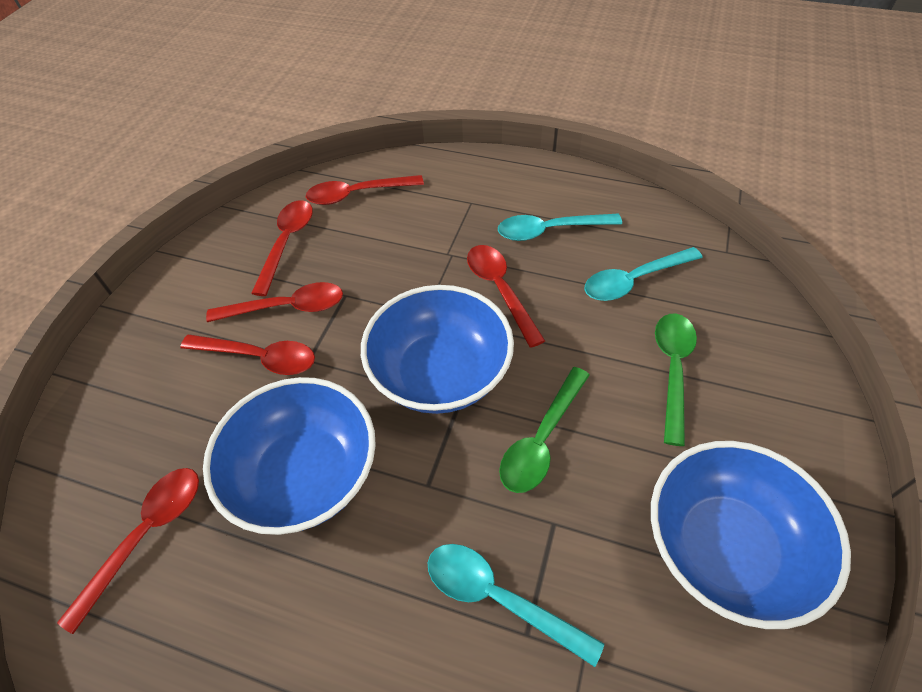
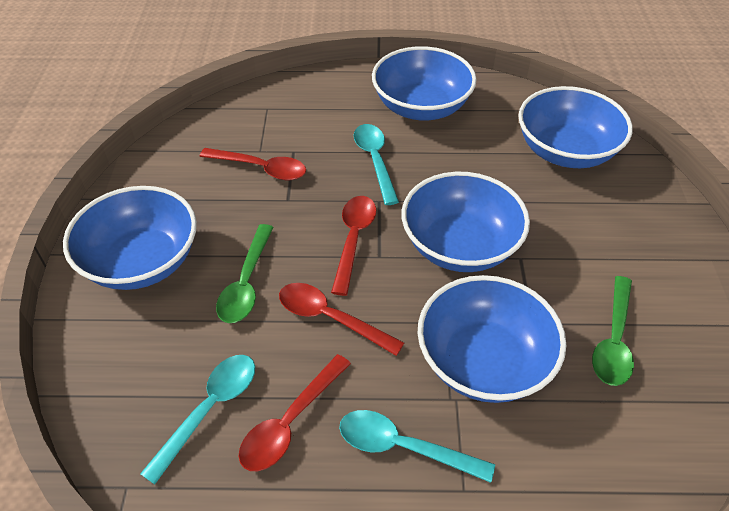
blue bowl: 3 -> 5
red spoon: 6 -> 4

